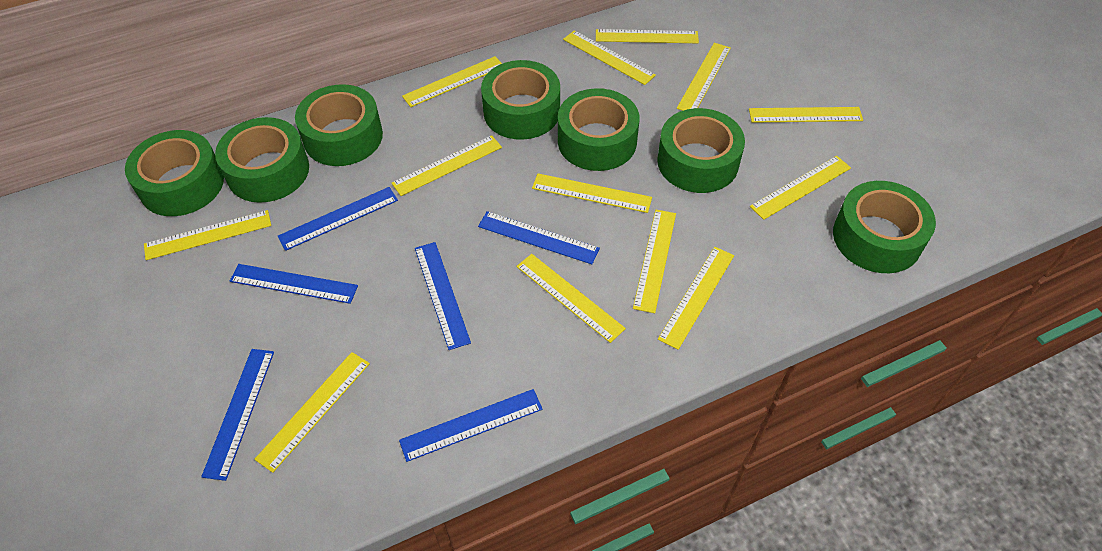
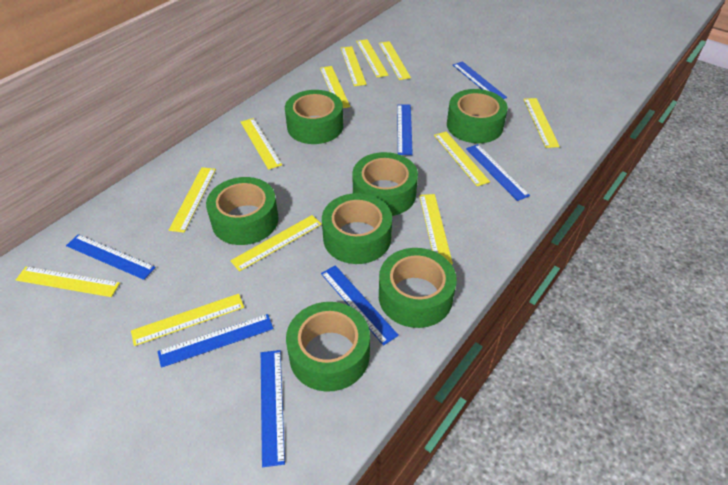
blue ruler: 6 -> 7
yellow ruler: 13 -> 12

